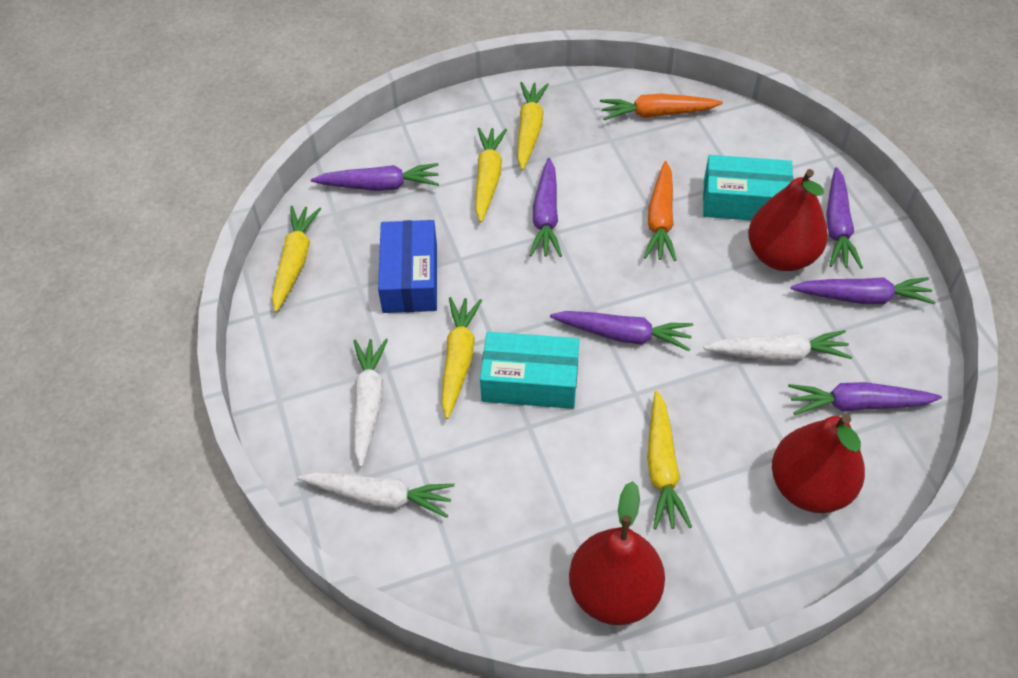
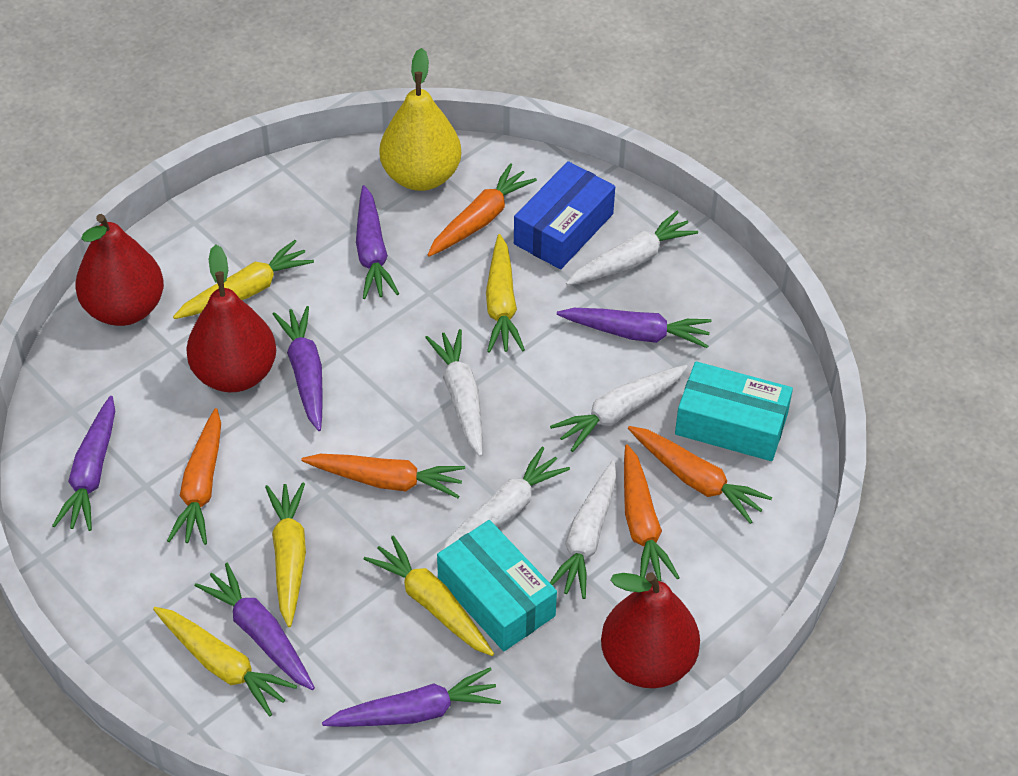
orange carrot: 2 -> 5
white carrot: 3 -> 5
yellow pear: 0 -> 1

